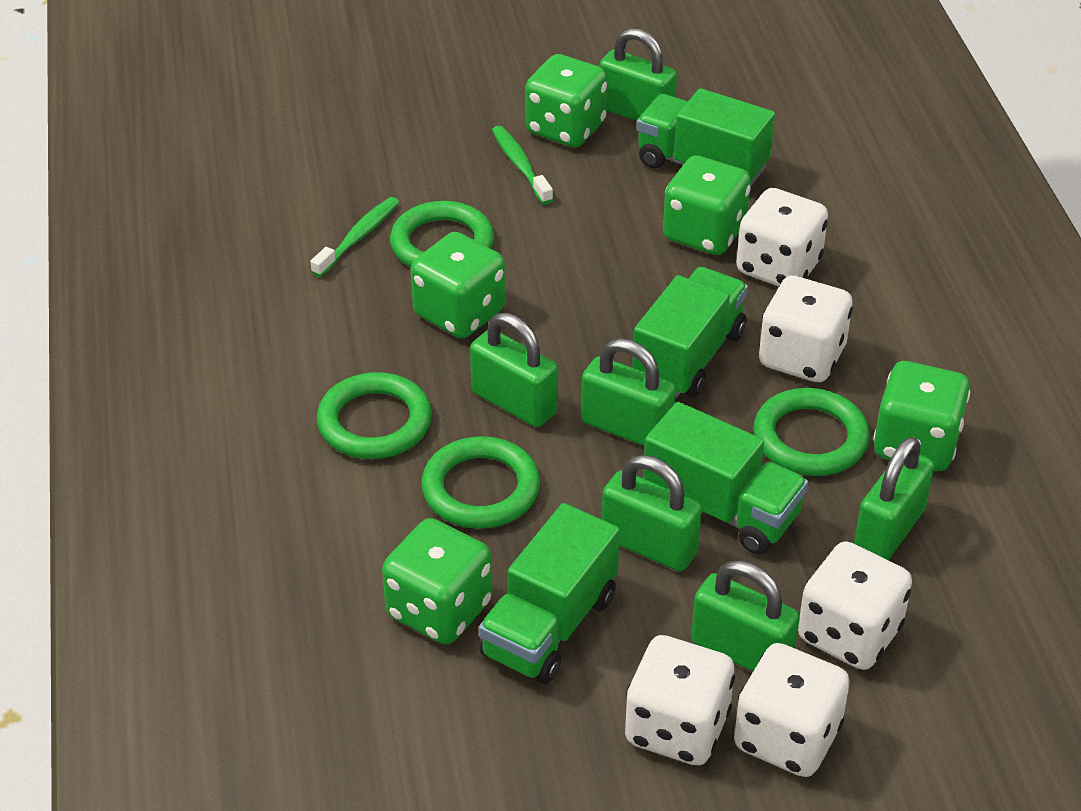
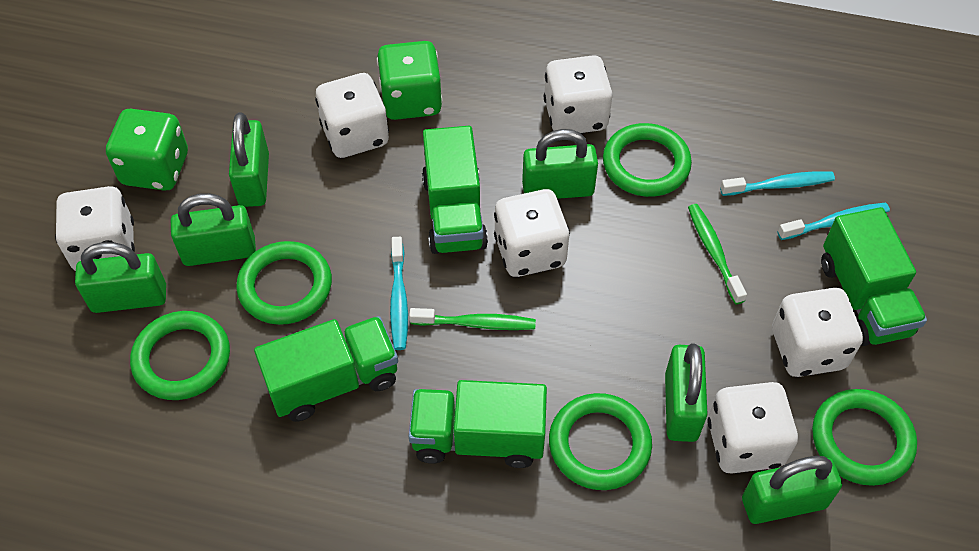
green dice: 5 -> 2
green ring: 4 -> 5
turquoise toothbrush: 0 -> 3
white dice: 5 -> 6

